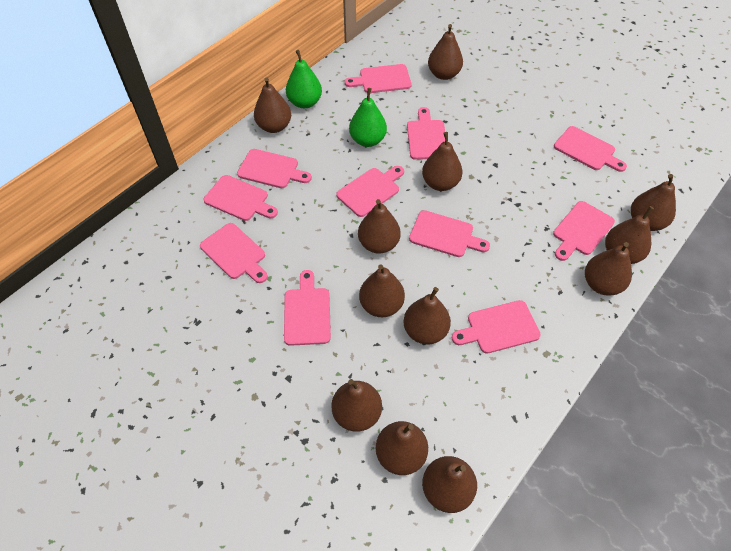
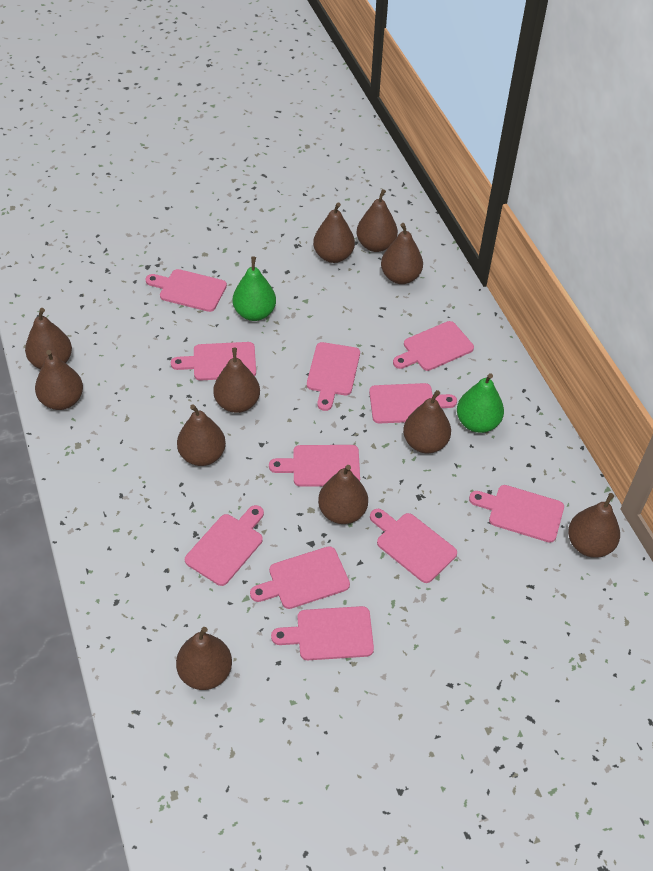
brown pear: 12 -> 11

